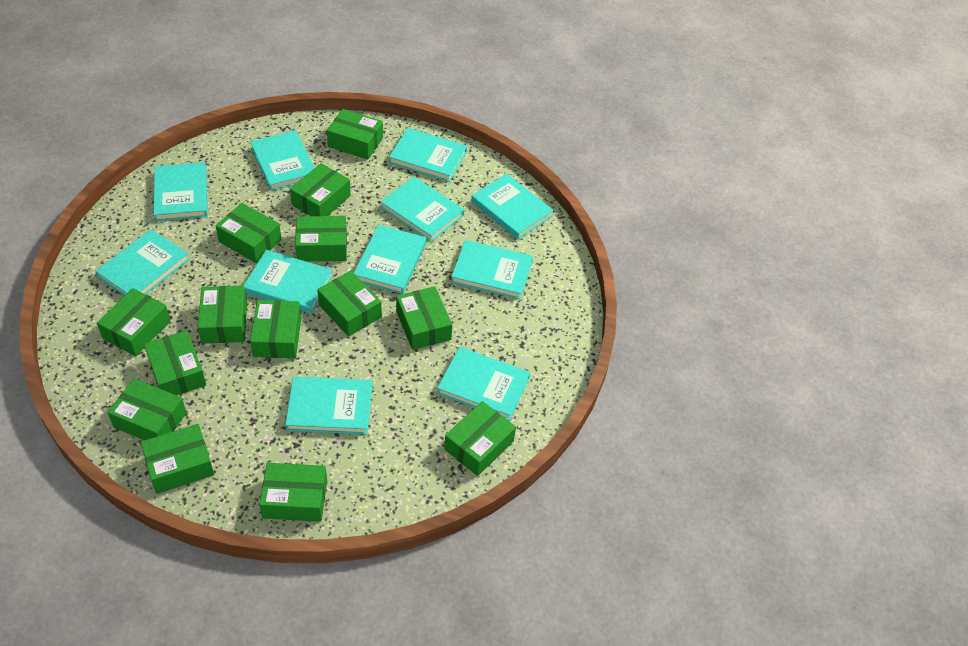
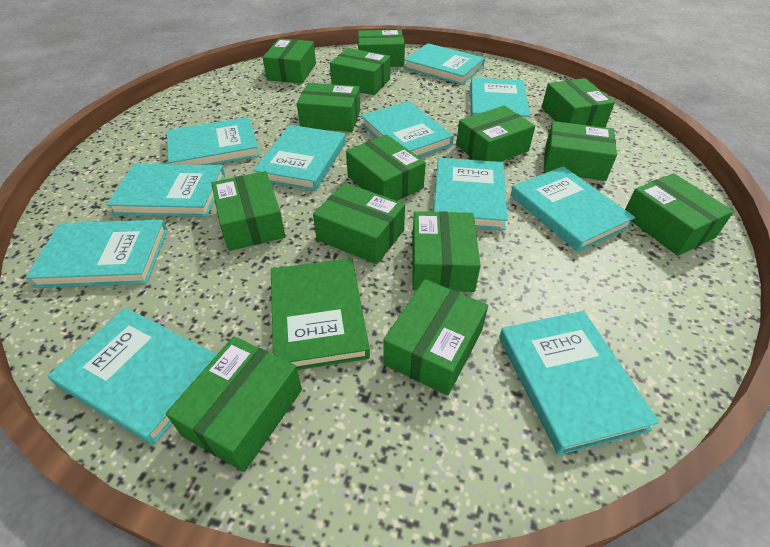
green book: 0 -> 1

